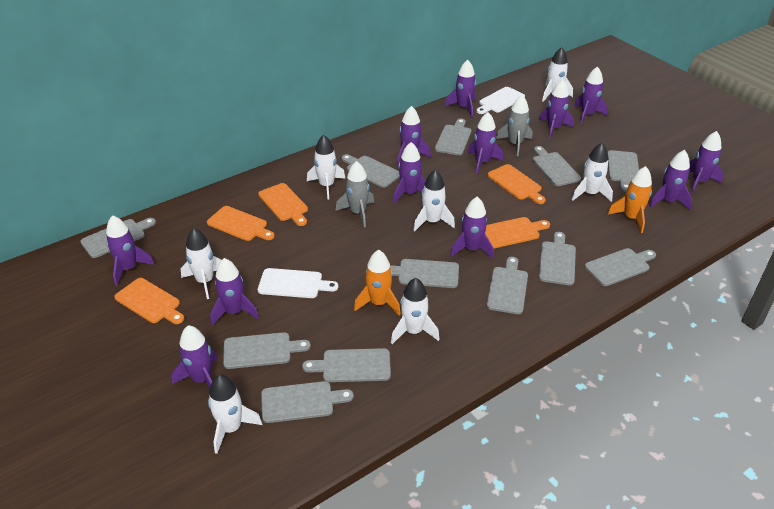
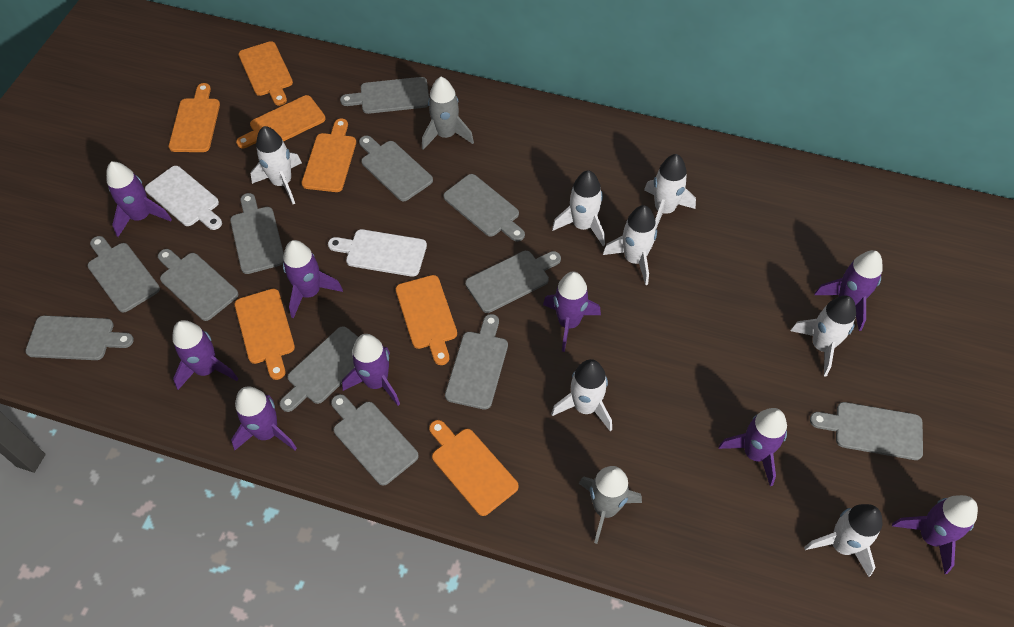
orange cutting board: 5 -> 7
orange rocket: 2 -> 0
purple rocket: 12 -> 9

